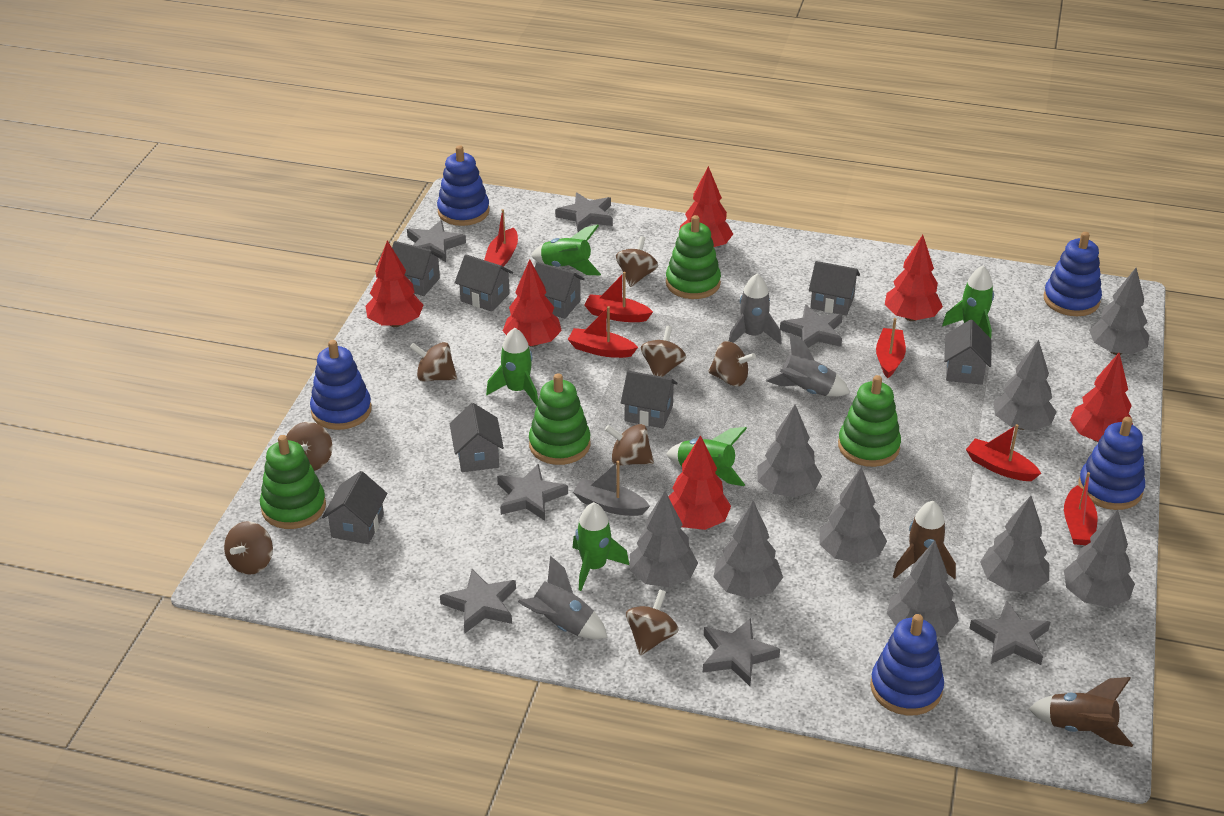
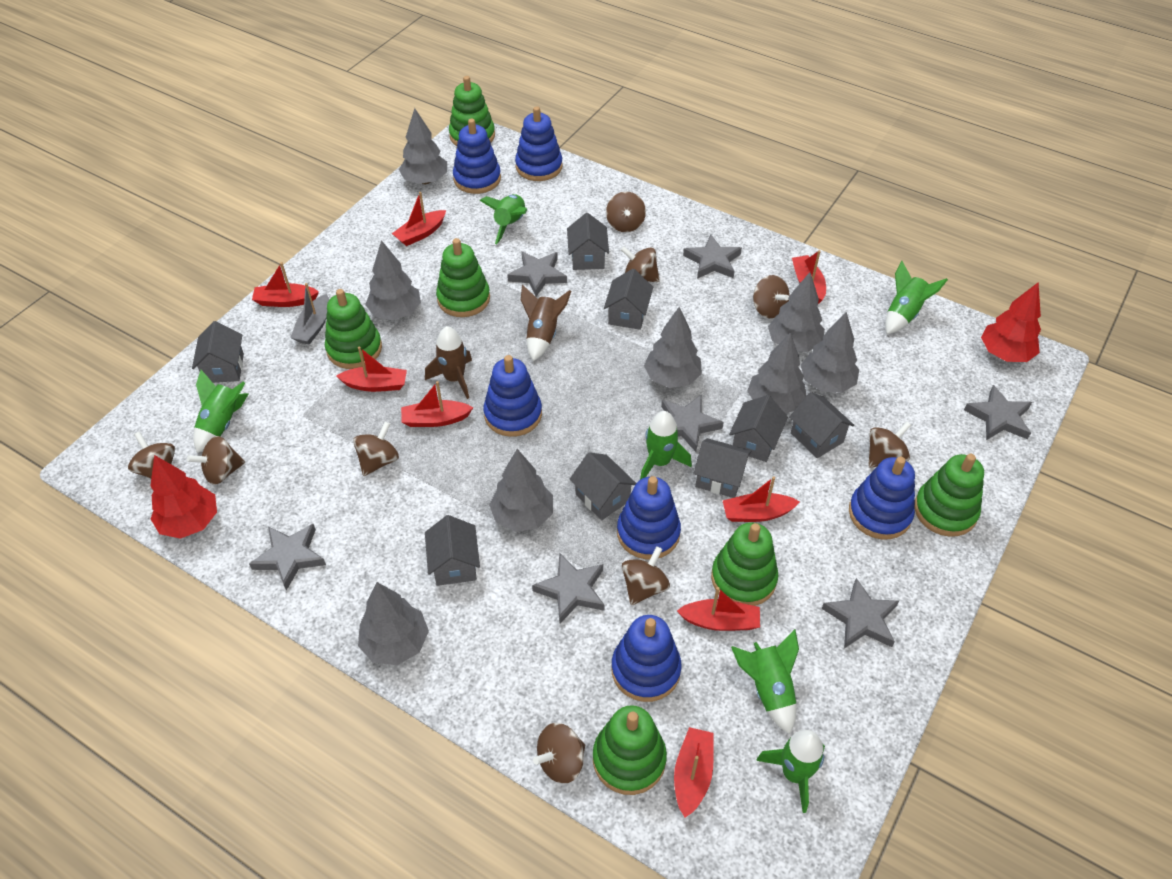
blue stacking toy: 5 -> 6
brown spinning top: 8 -> 9
green rocket: 5 -> 6
green stacking toy: 4 -> 6
grey rocket: 3 -> 0
grey tree: 9 -> 8
red boat: 6 -> 8
red tree: 6 -> 2

